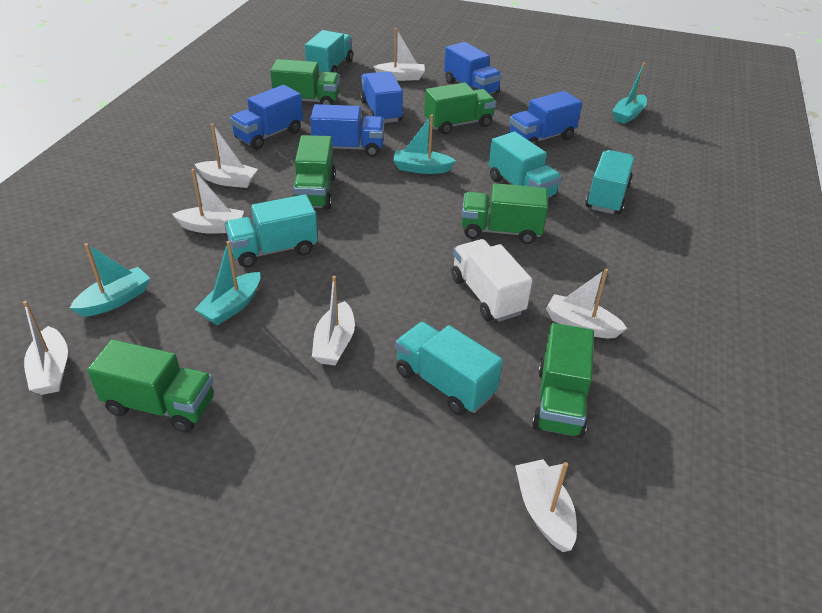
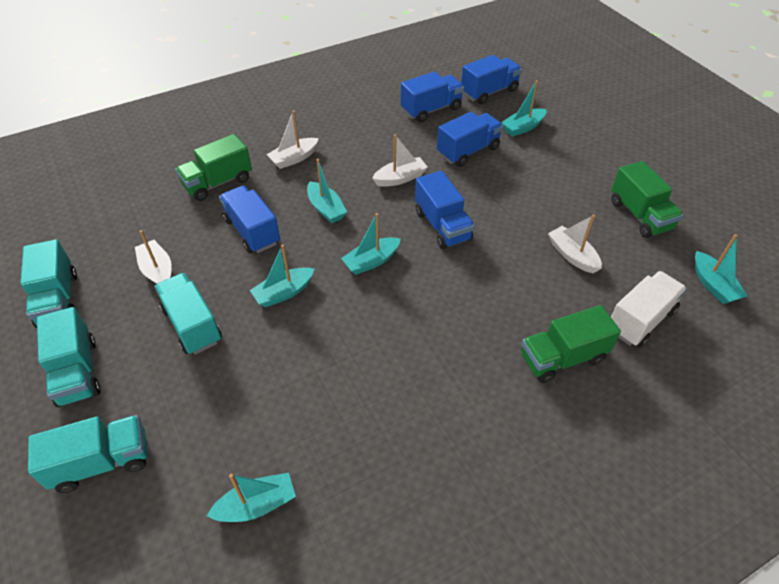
green truck: 6 -> 3
turquoise boat: 4 -> 6
turquoise truck: 5 -> 4
white boat: 7 -> 4

